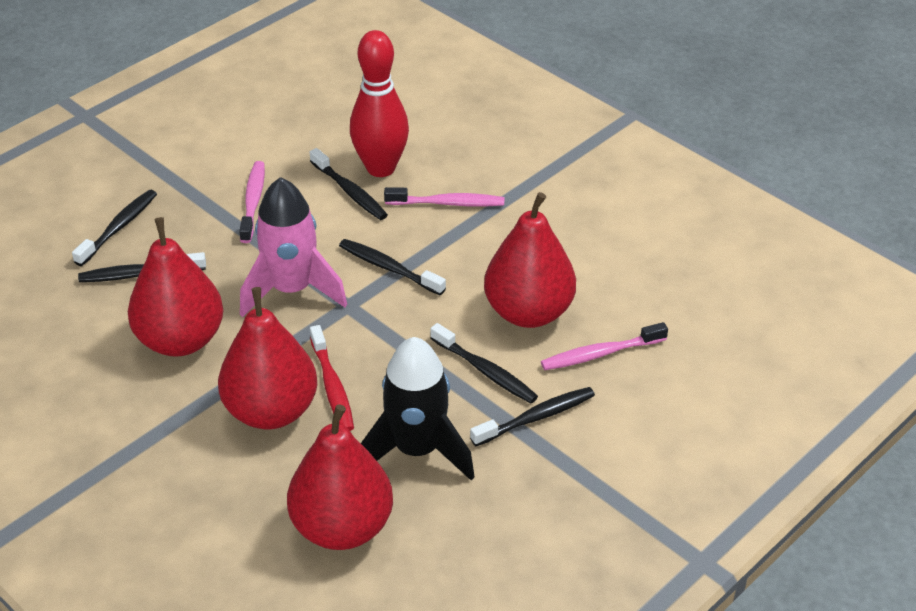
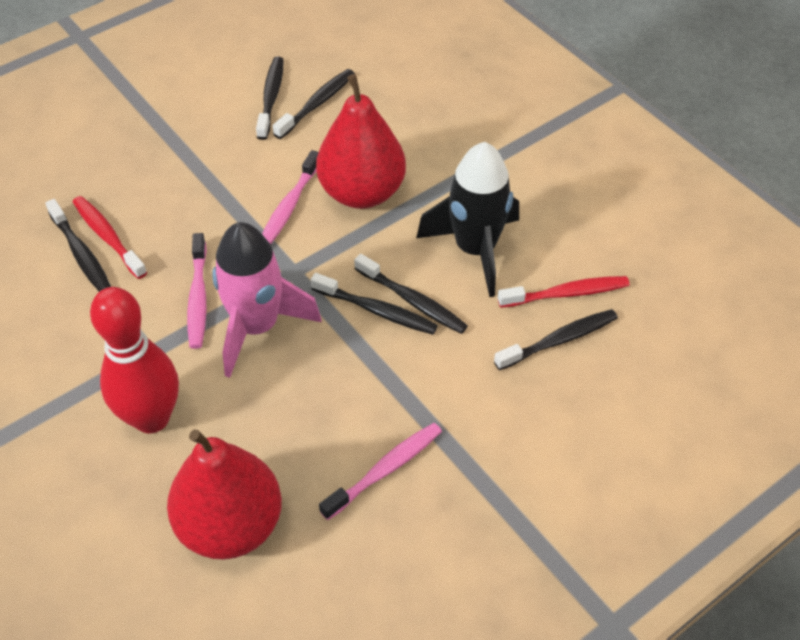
red pear: 4 -> 2
red toothbrush: 1 -> 2

